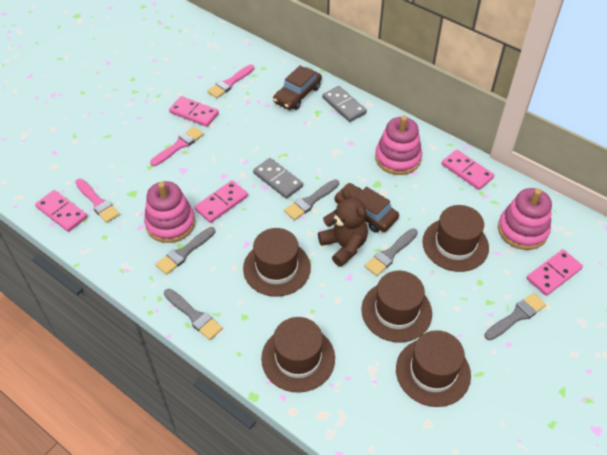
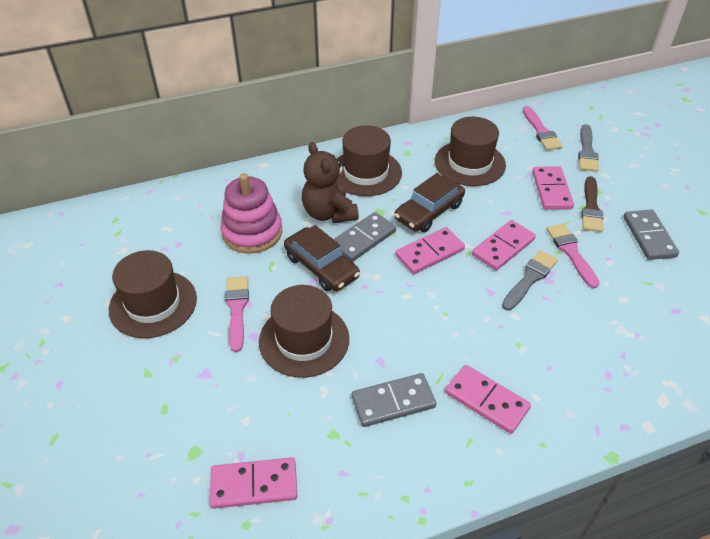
brown brush: 0 -> 1
brown hat: 5 -> 4
grey brush: 5 -> 2
grey domino: 2 -> 3
pink stacking toy: 3 -> 1

